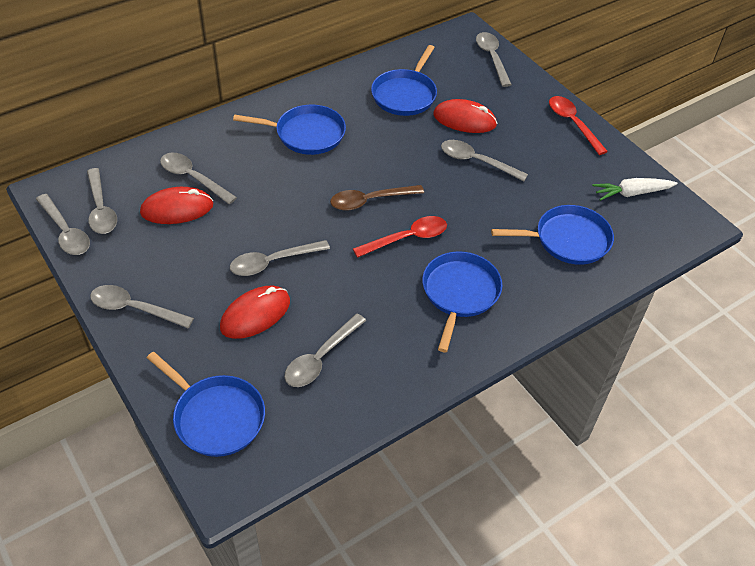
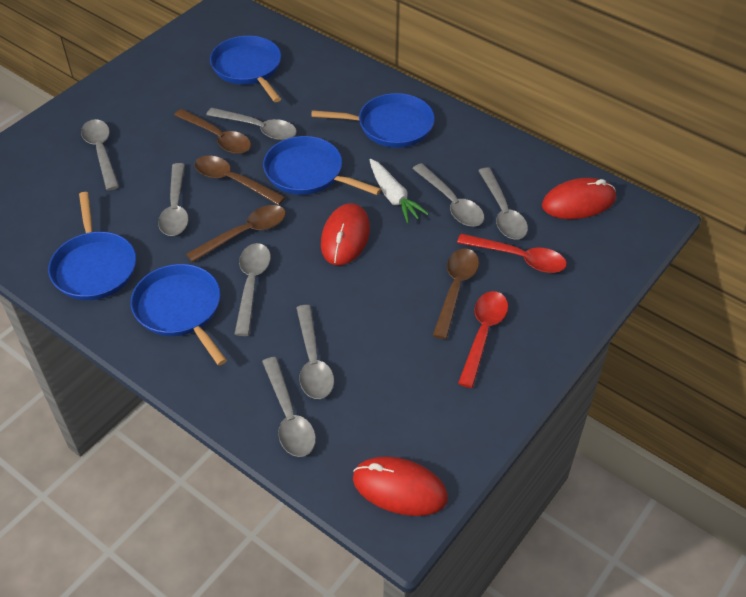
brown spoon: 1 -> 4

